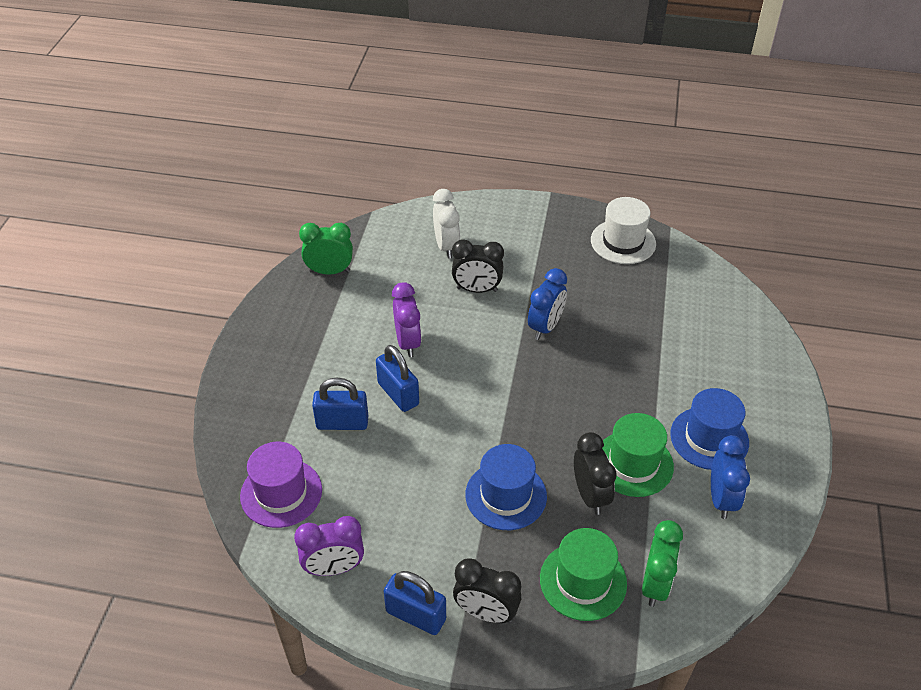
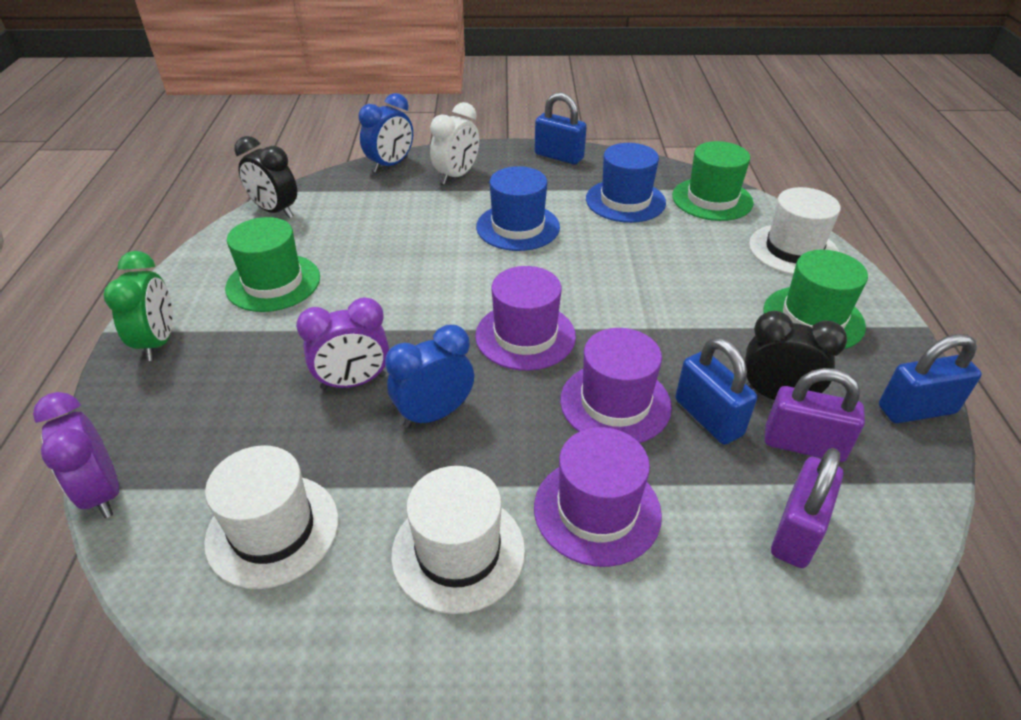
black clock: 3 -> 2
green clock: 2 -> 1
green hat: 2 -> 3
purple hat: 1 -> 3
purple padlock: 0 -> 2
white hat: 1 -> 3

